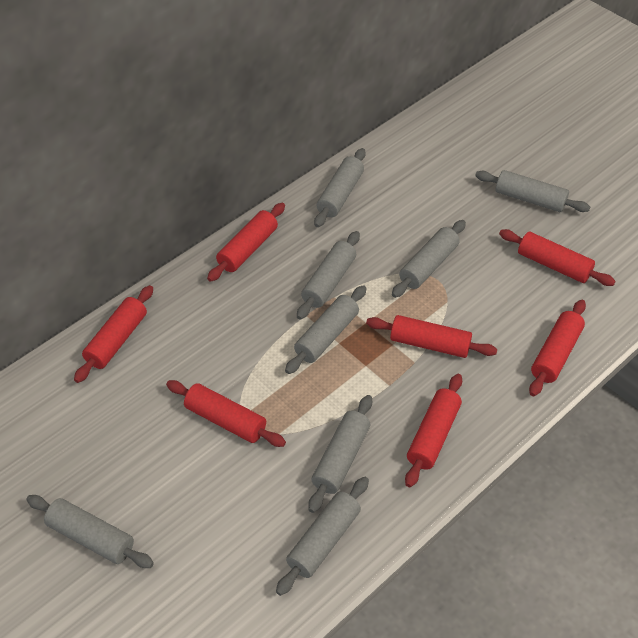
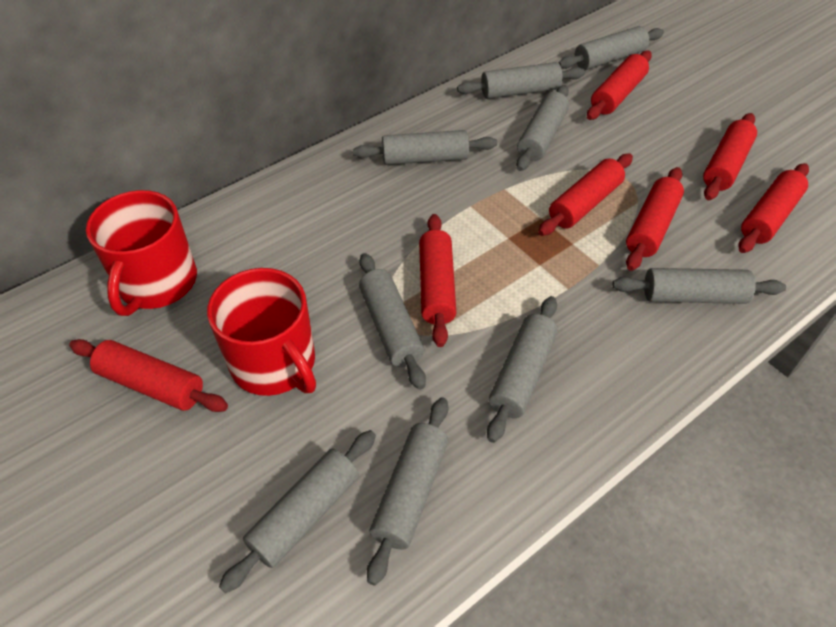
grey rolling pin: 8 -> 9
red mug: 0 -> 2

